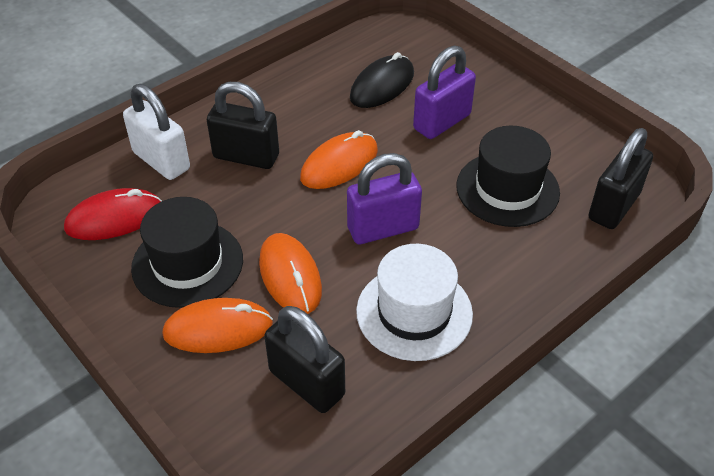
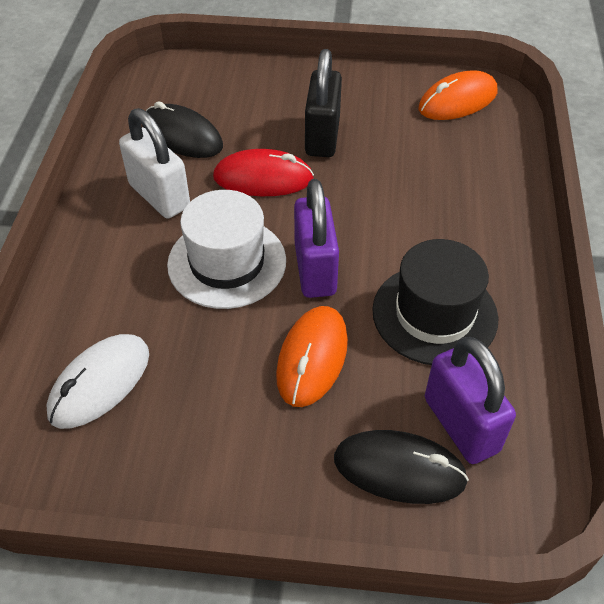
black hat: 2 -> 1
black mouse: 1 -> 2
black padlock: 3 -> 1
orange mouse: 3 -> 2
white mouse: 0 -> 1

